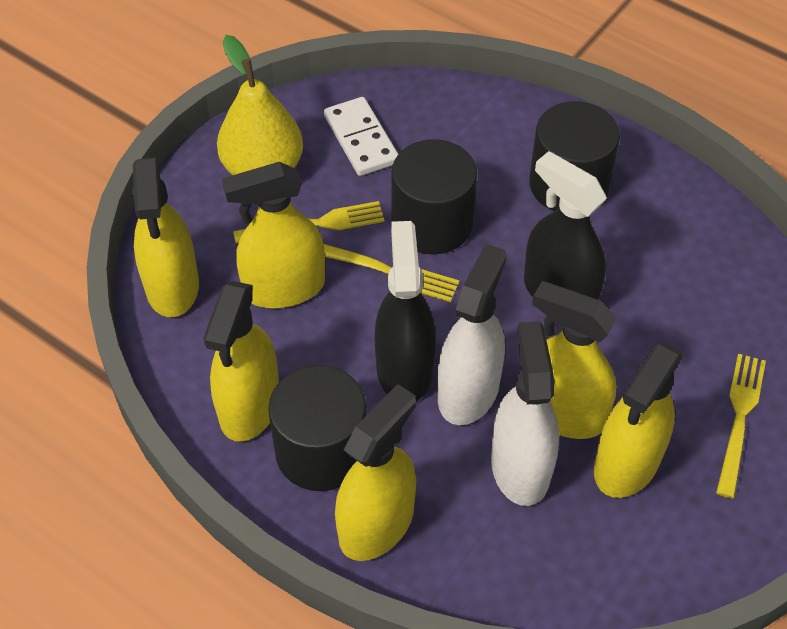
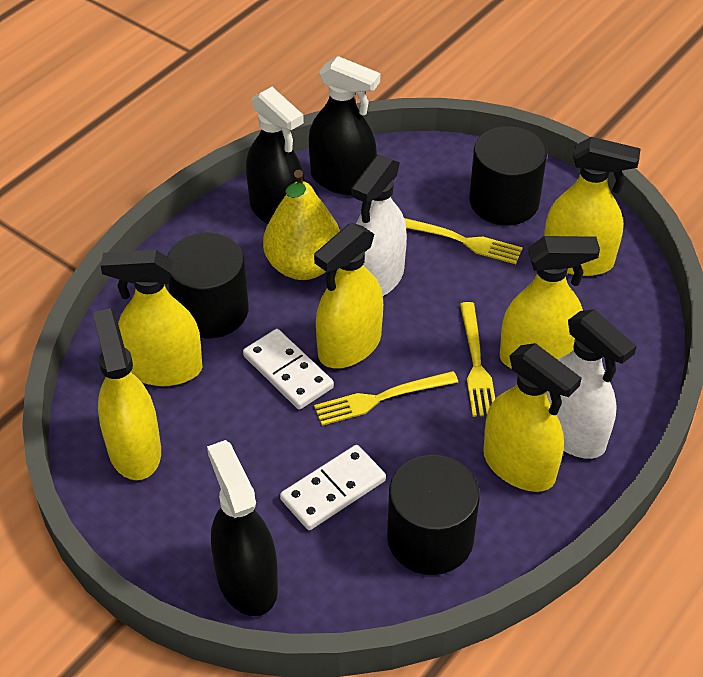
black spray bottle: 2 -> 3
white domino: 1 -> 2

